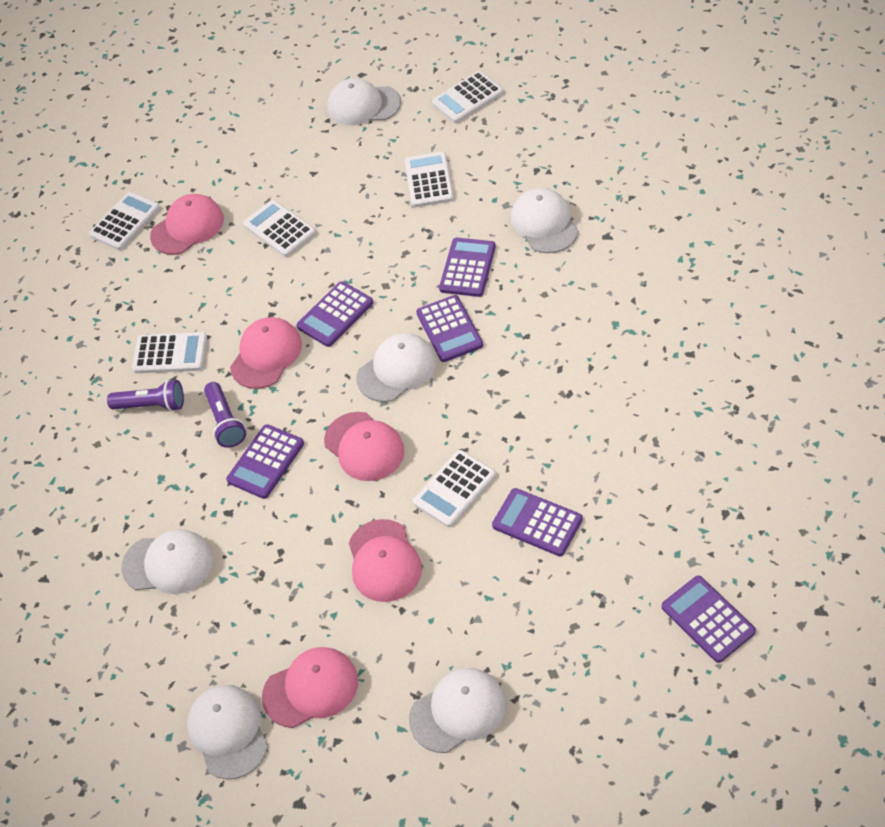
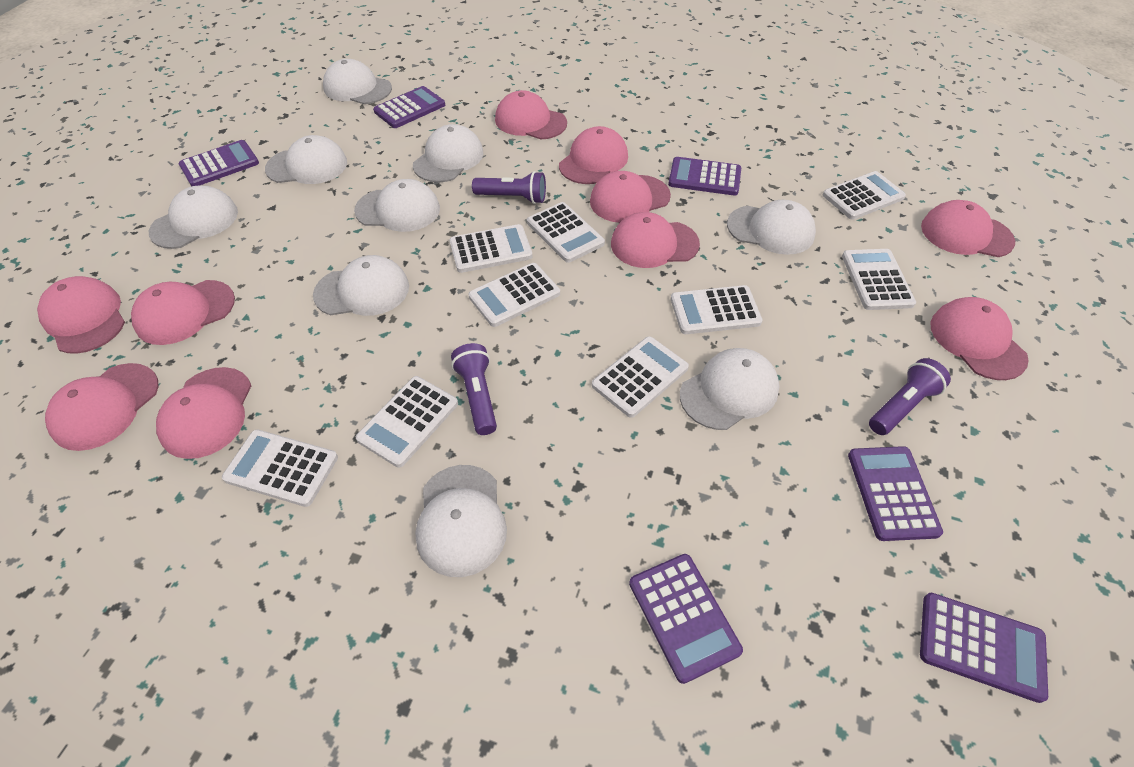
pink cap: 5 -> 10
purple flashlight: 2 -> 3
white calculator: 6 -> 9
white cap: 6 -> 9

